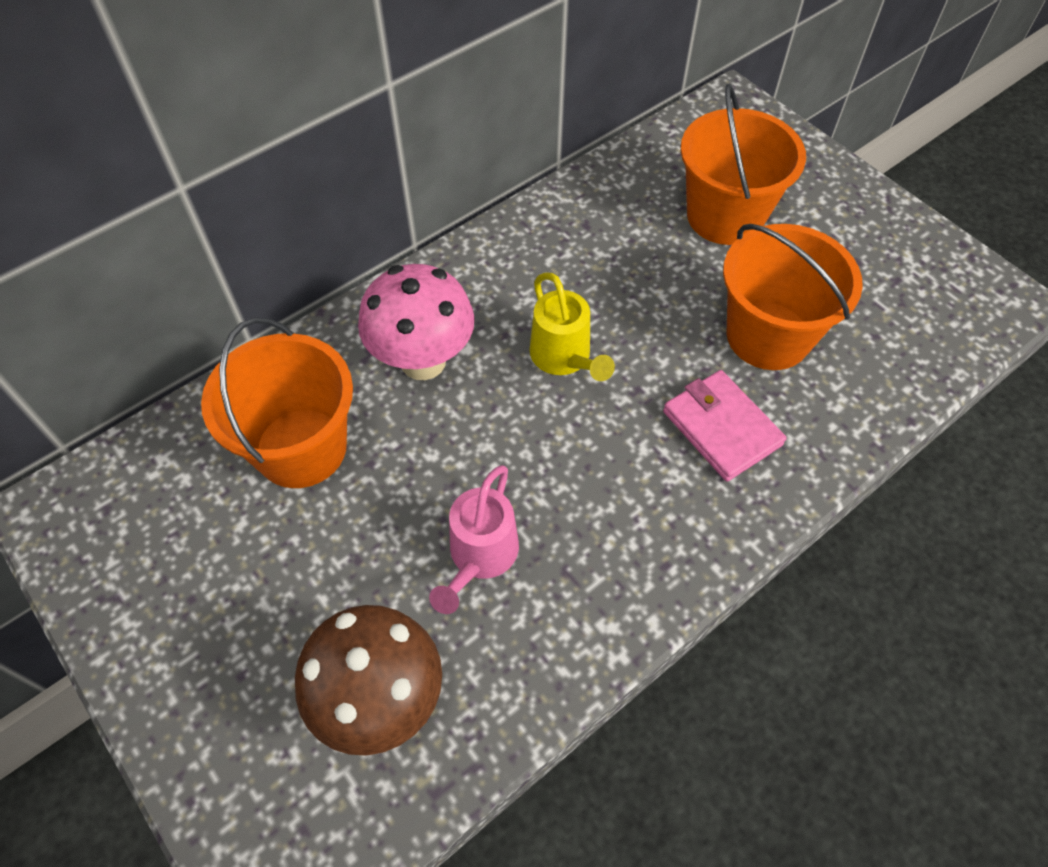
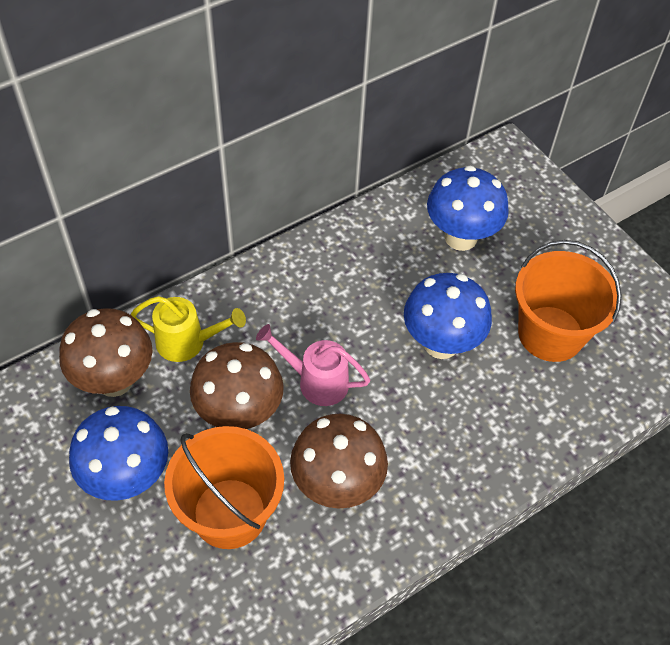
blue mushroom: 0 -> 3
brown mushroom: 1 -> 3
orange bucket: 3 -> 2
pink mushroom: 1 -> 0
pink wallet: 1 -> 0

